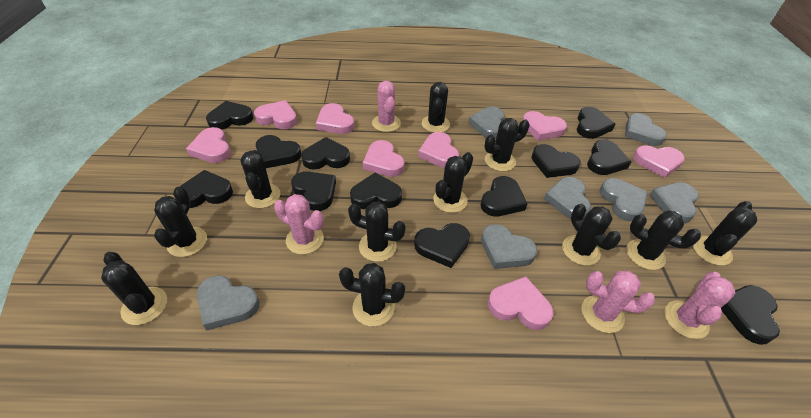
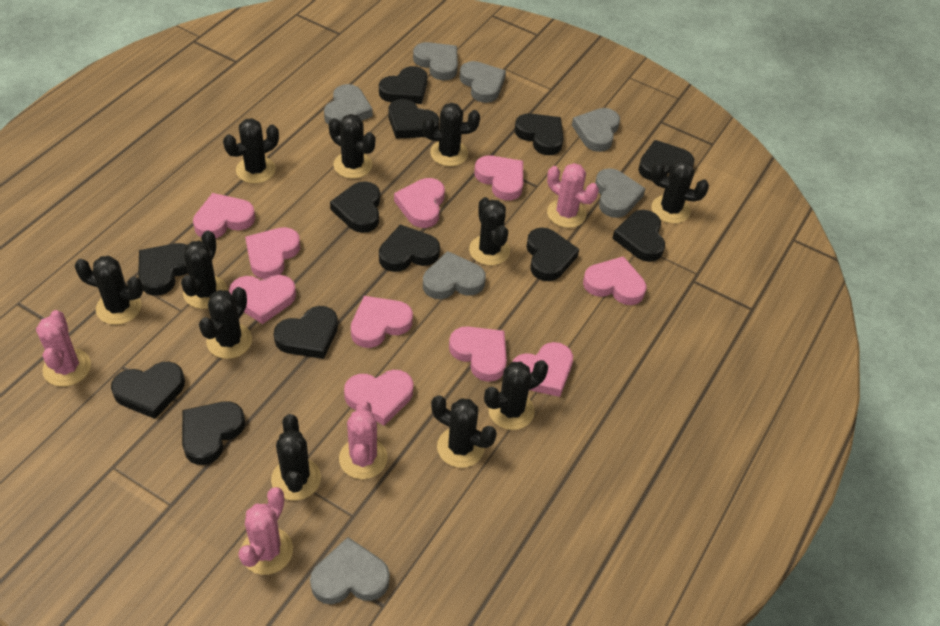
pink heart: 8 -> 10

